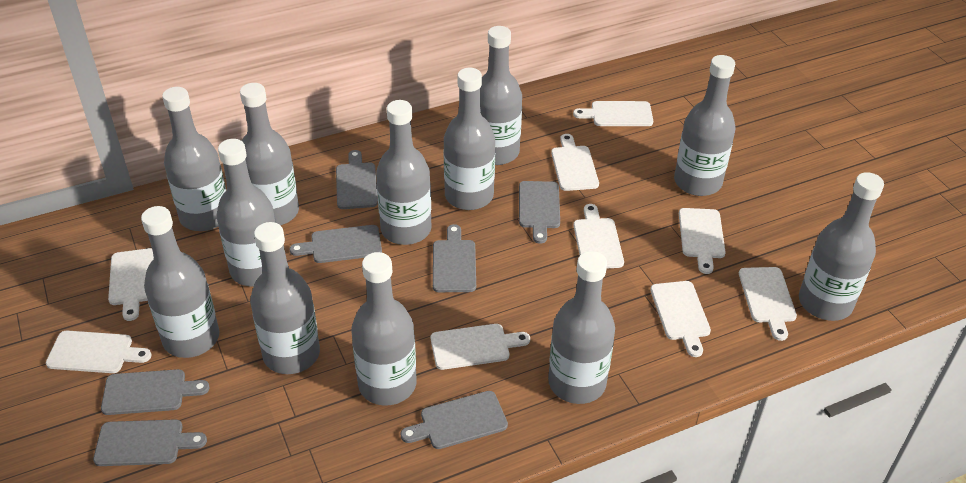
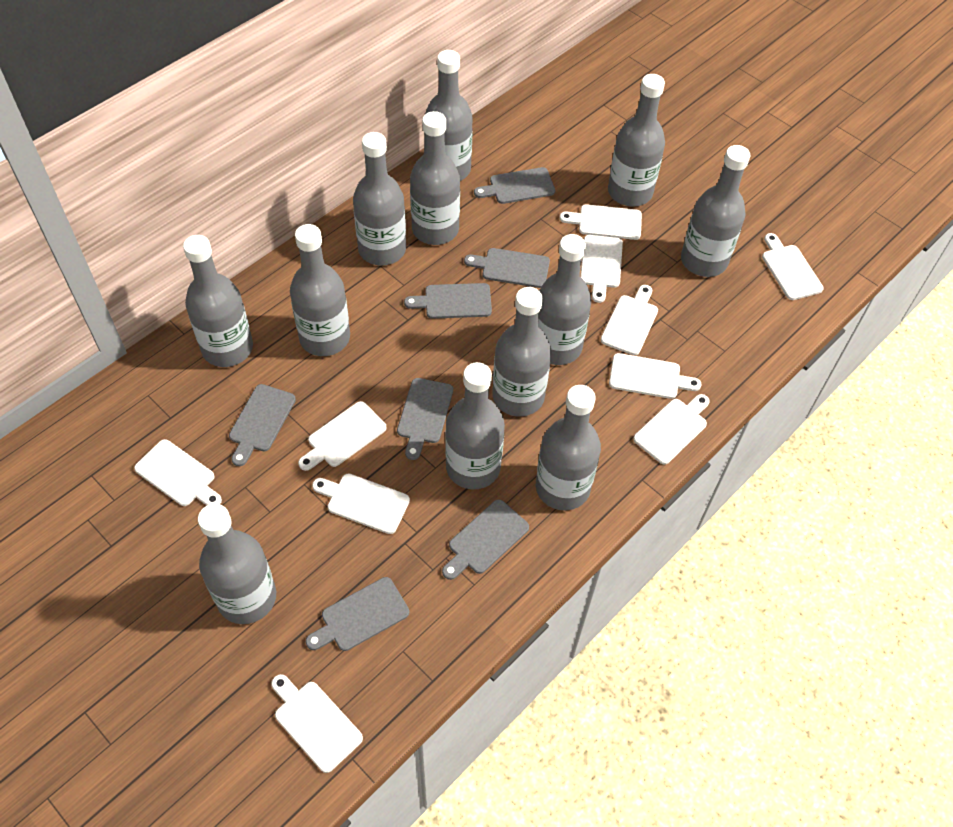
white cutting board: 9 -> 10

